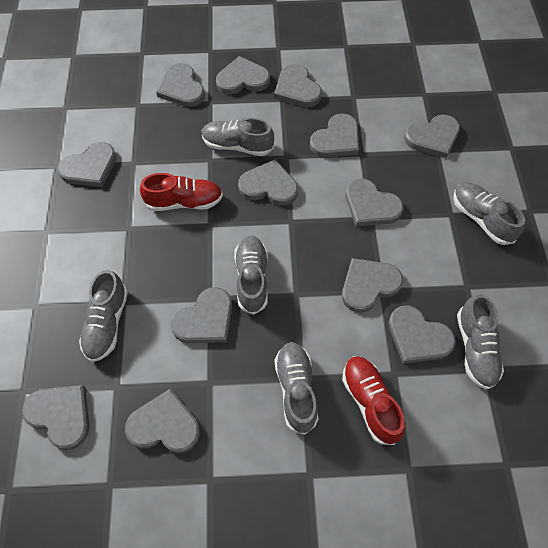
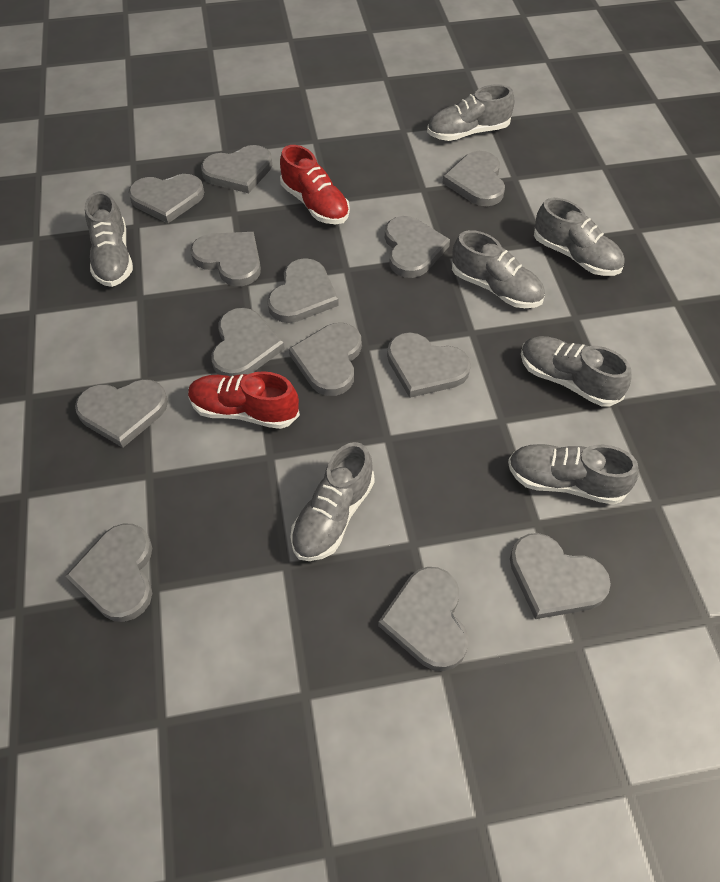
grey shoe: 6 -> 7

